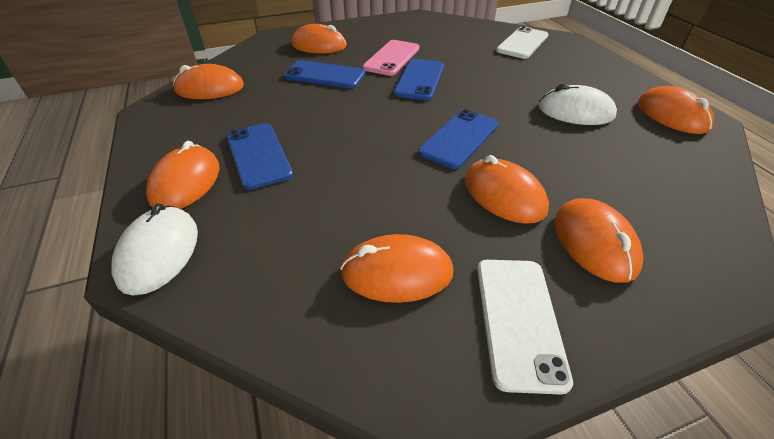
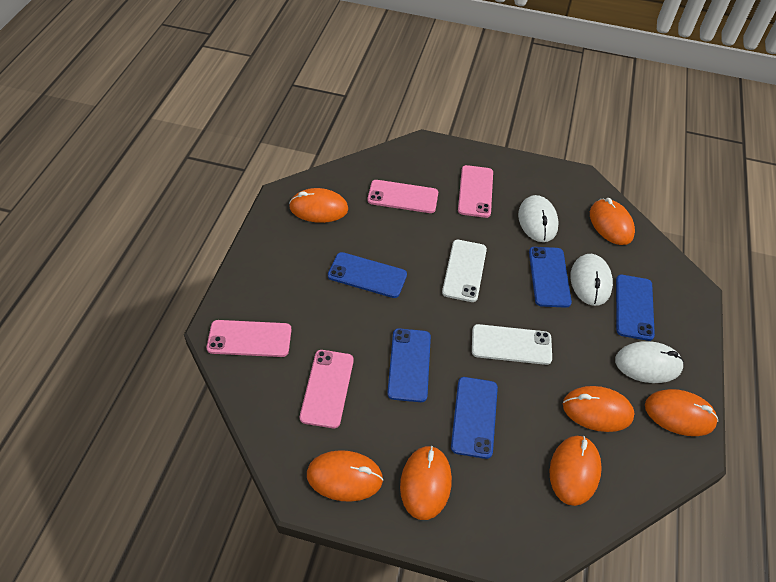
blue phone: 4 -> 5
pink phone: 1 -> 4
white mouse: 2 -> 3

